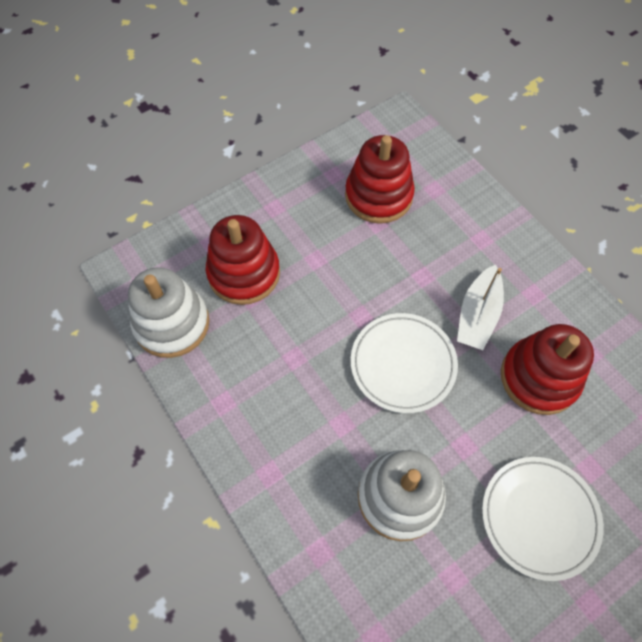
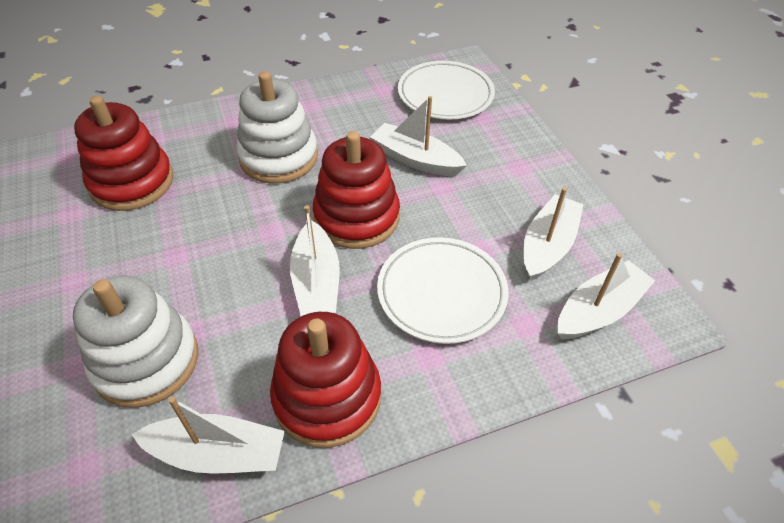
white boat: 1 -> 5

